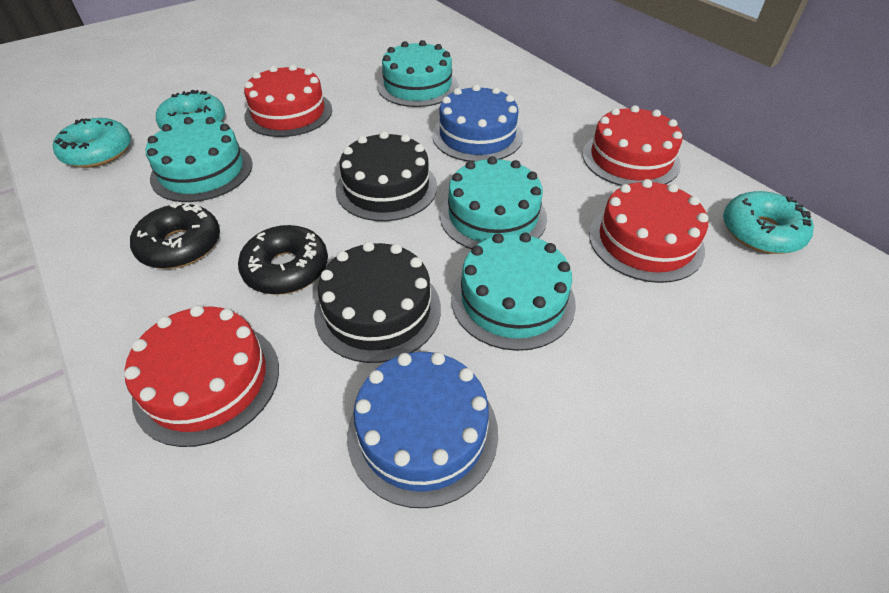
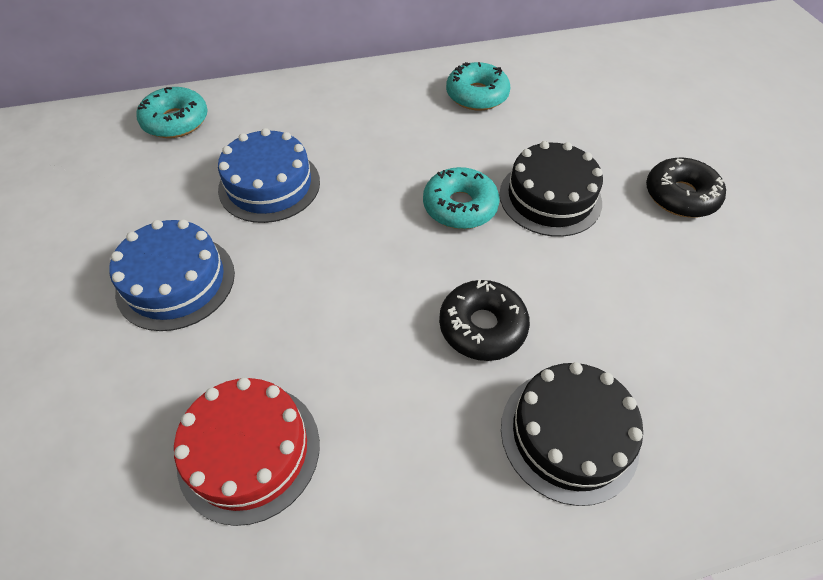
red cake: 4 -> 1
turquoise cake: 4 -> 0

